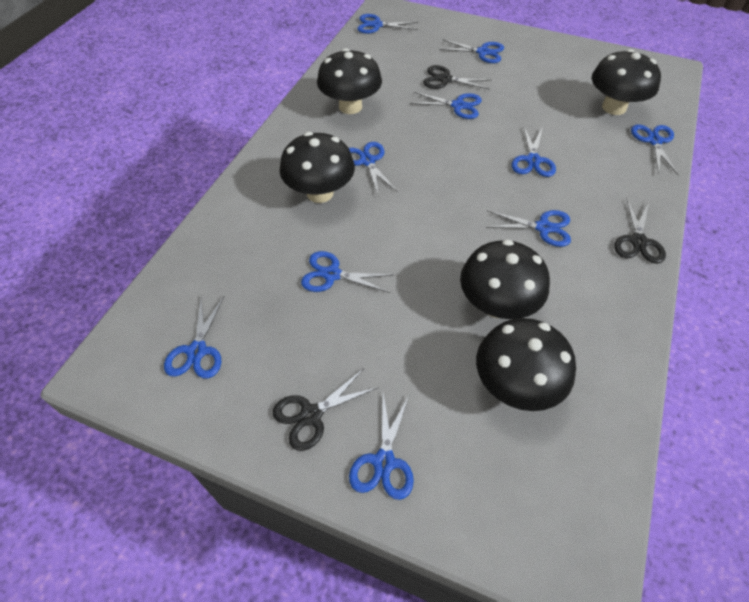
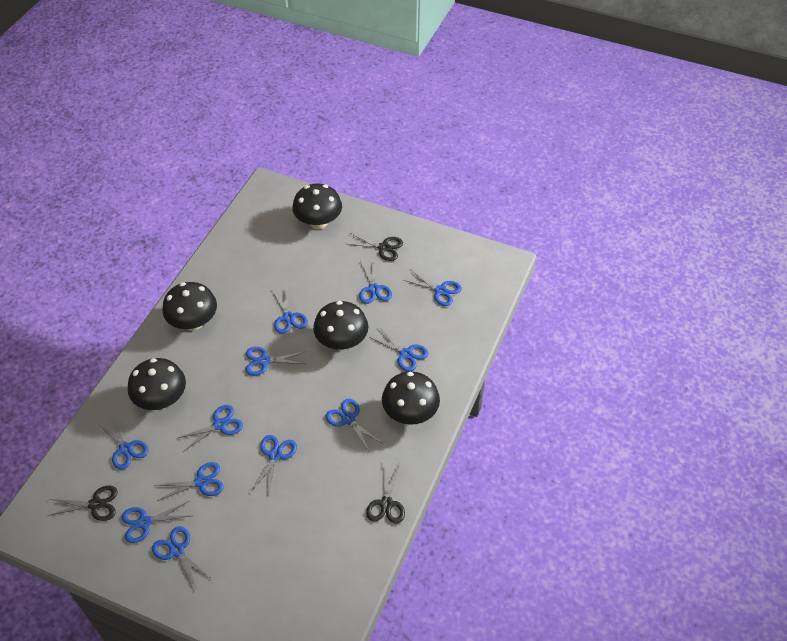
blue scissors: 10 -> 12

